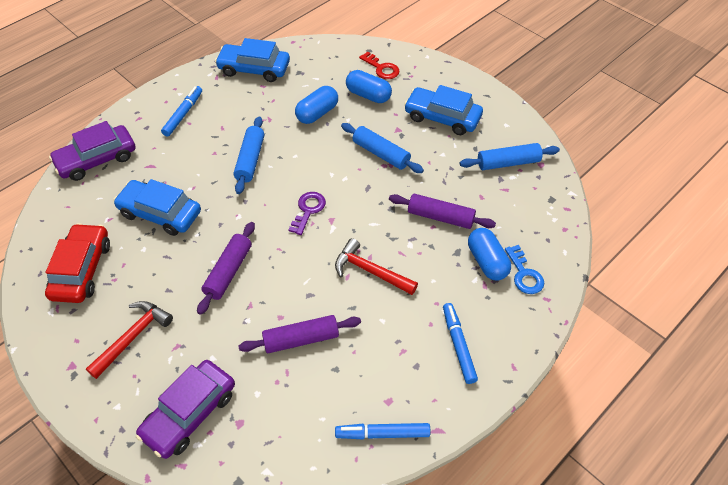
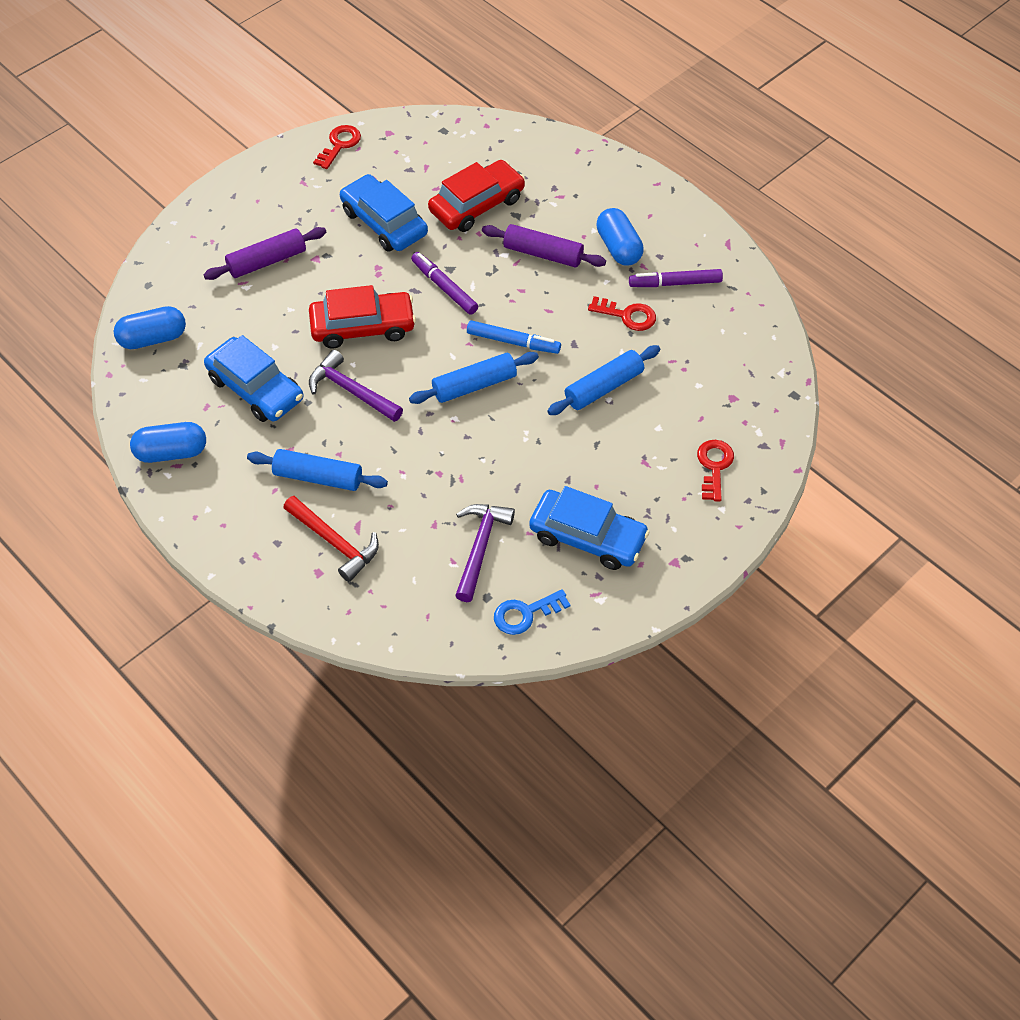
blue marker: 3 -> 1
purple car: 2 -> 0
purple hammer: 0 -> 2
purple key: 1 -> 0
purple marker: 0 -> 2
purple rolling pin: 3 -> 2
red car: 1 -> 2
red hammer: 2 -> 1
red key: 1 -> 3

